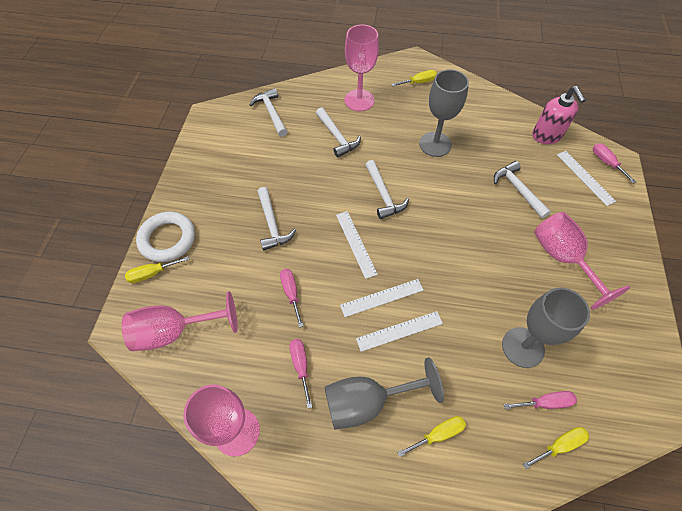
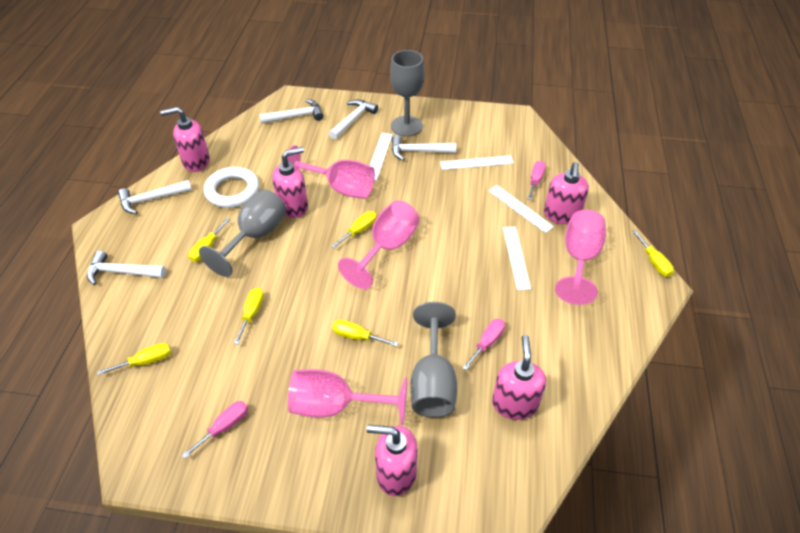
pink screwdriver: 4 -> 3
pink soap dispenser: 1 -> 5
yellow screwdriver: 4 -> 6

